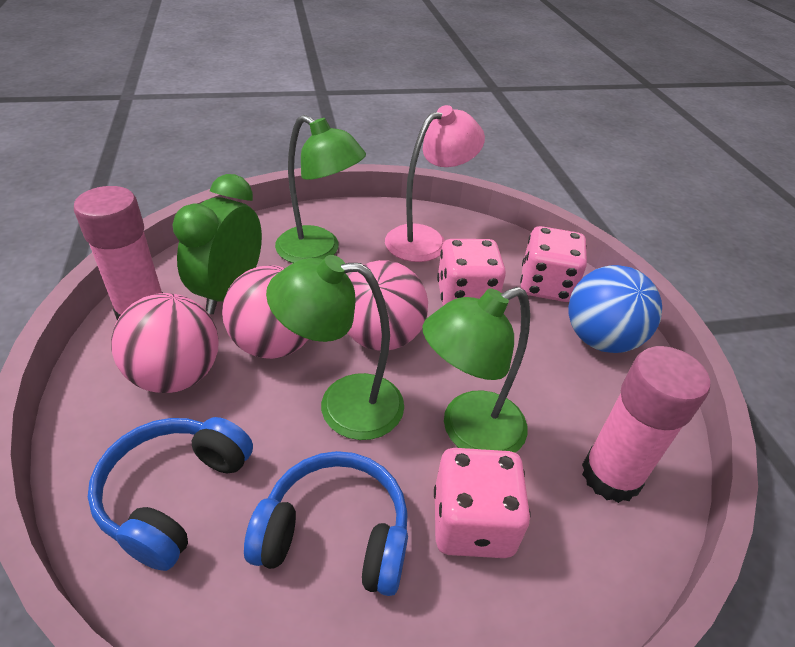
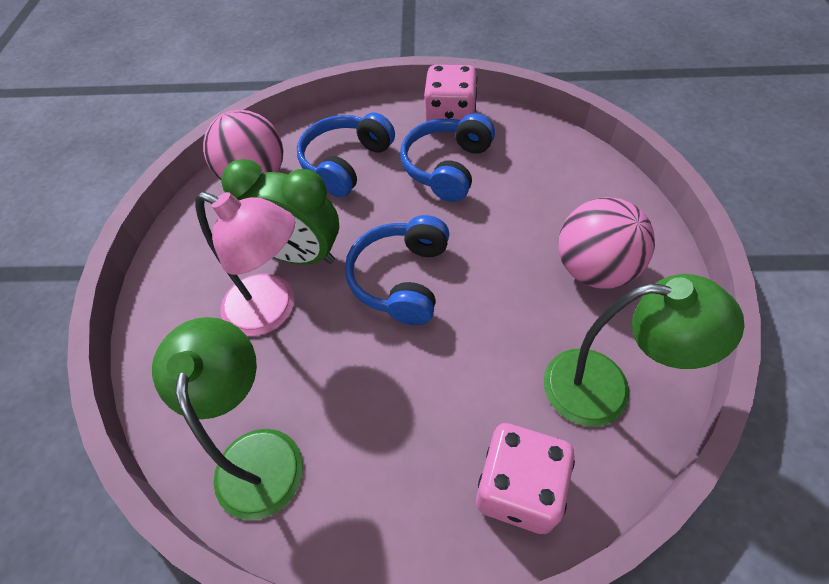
blue ball: 1 -> 0
blue headphones: 2 -> 3
green lamp: 3 -> 2
pink ball: 3 -> 2
pink dice: 3 -> 2
pink glue stick: 2 -> 0

